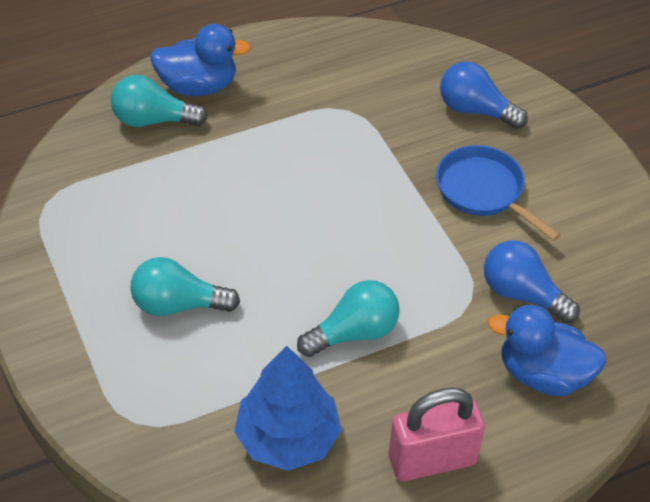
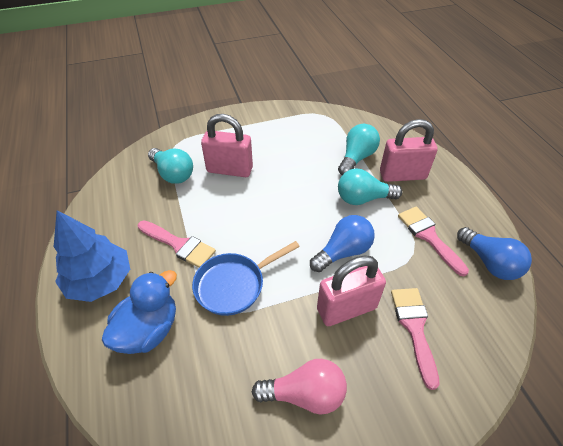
blue duck: 2 -> 1
pink brush: 0 -> 3
pink light bulb: 0 -> 1
pink padlock: 1 -> 3

